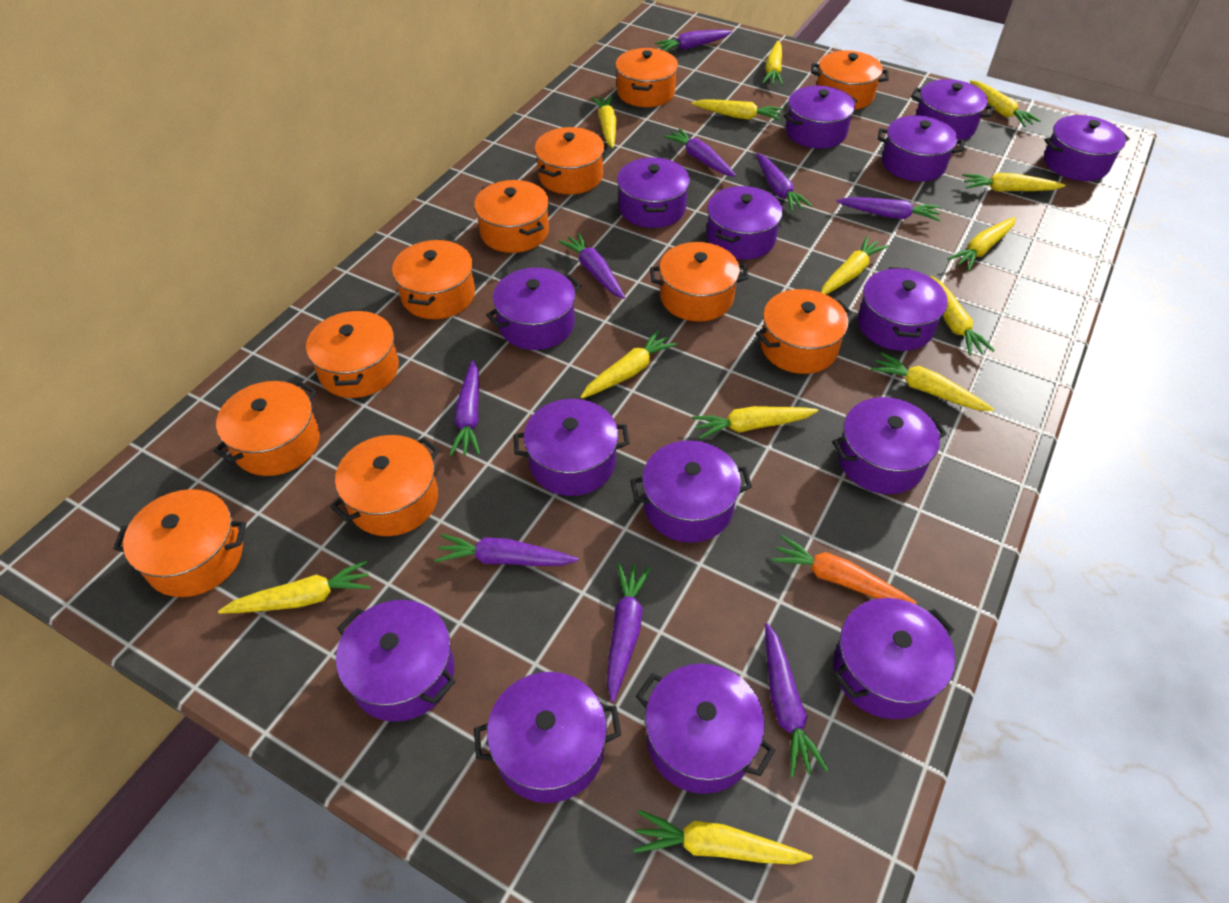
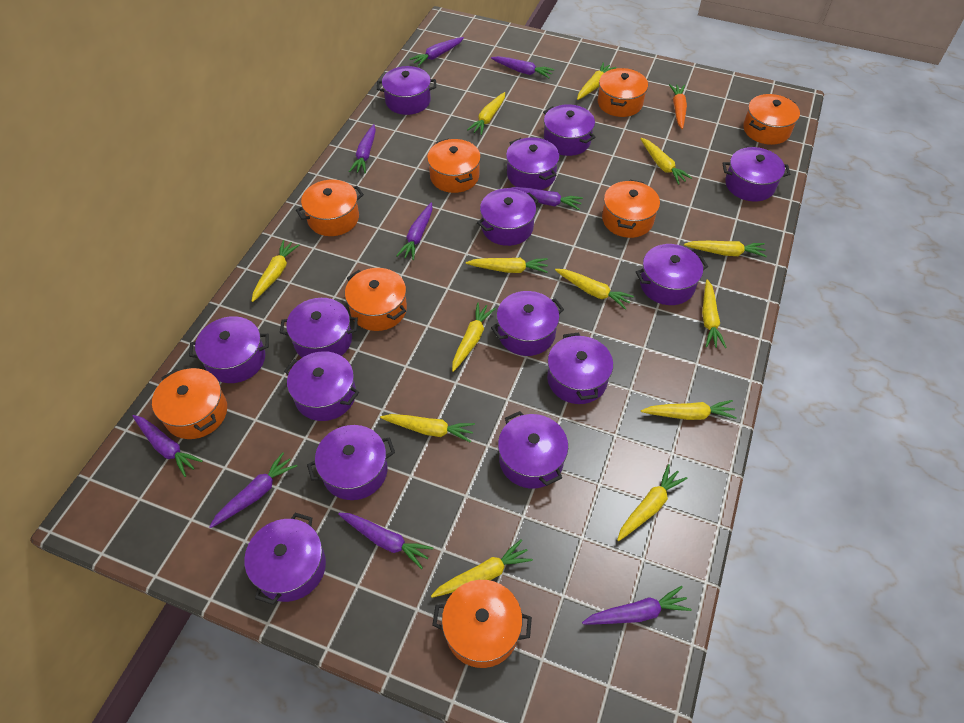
orange pot: 11 -> 8
purple pot: 15 -> 14

